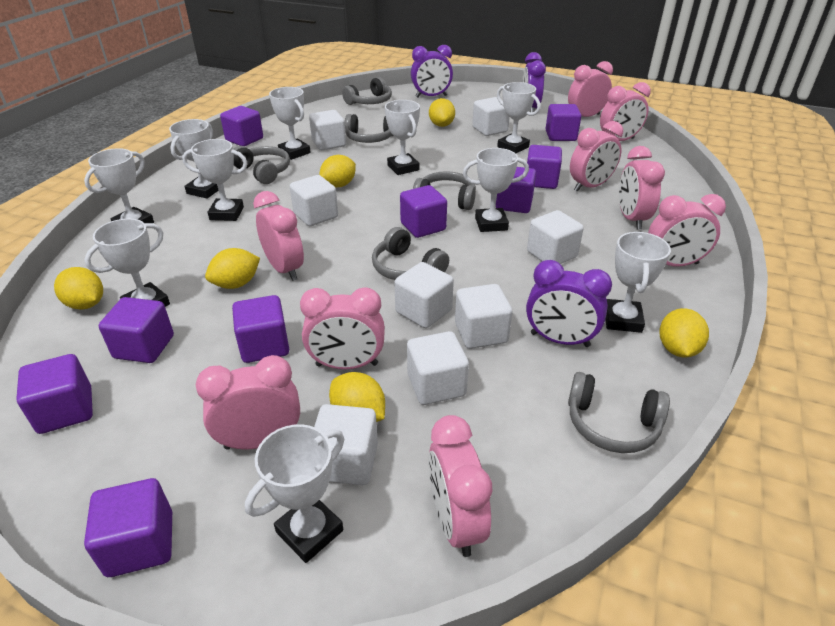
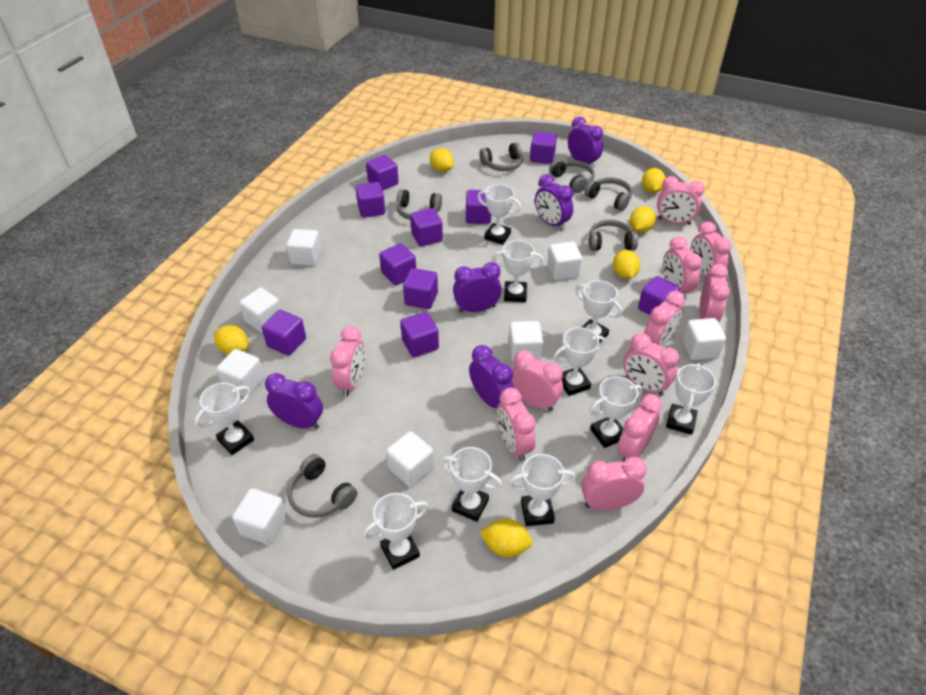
pink clock: 9 -> 11
purple clock: 3 -> 5
purple cube: 9 -> 10

